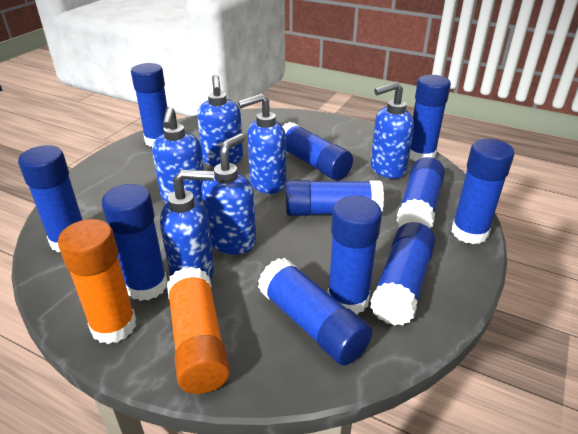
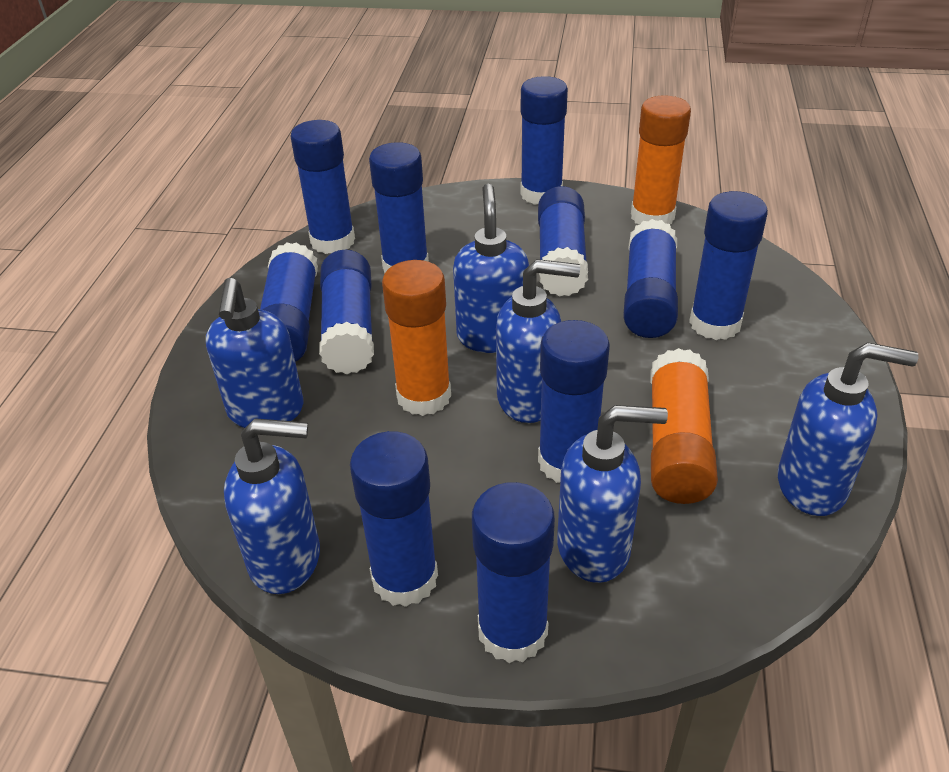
orange glue stick: 2 -> 3

